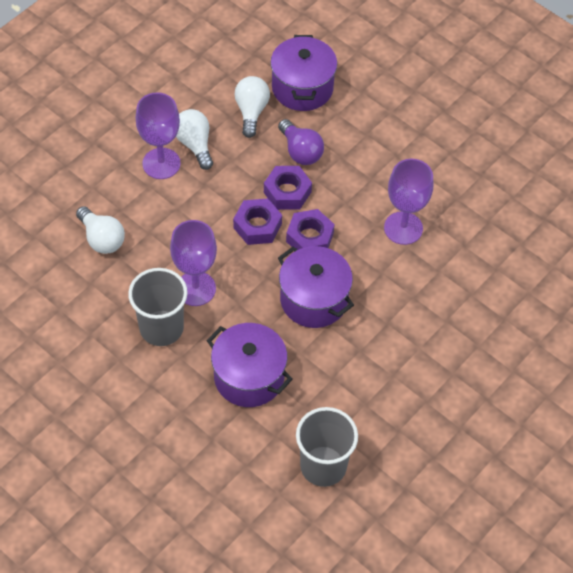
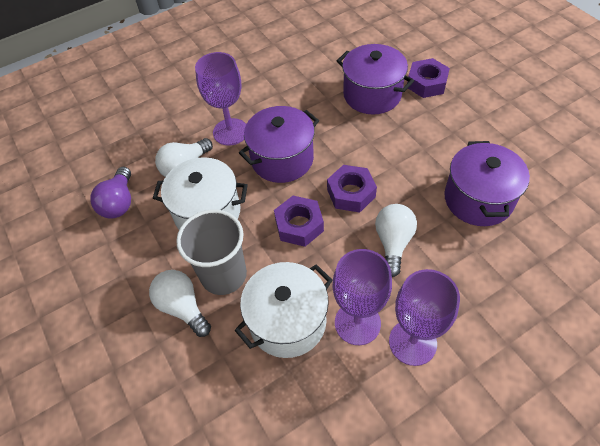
grey cup: 2 -> 1
white pot: 0 -> 2

